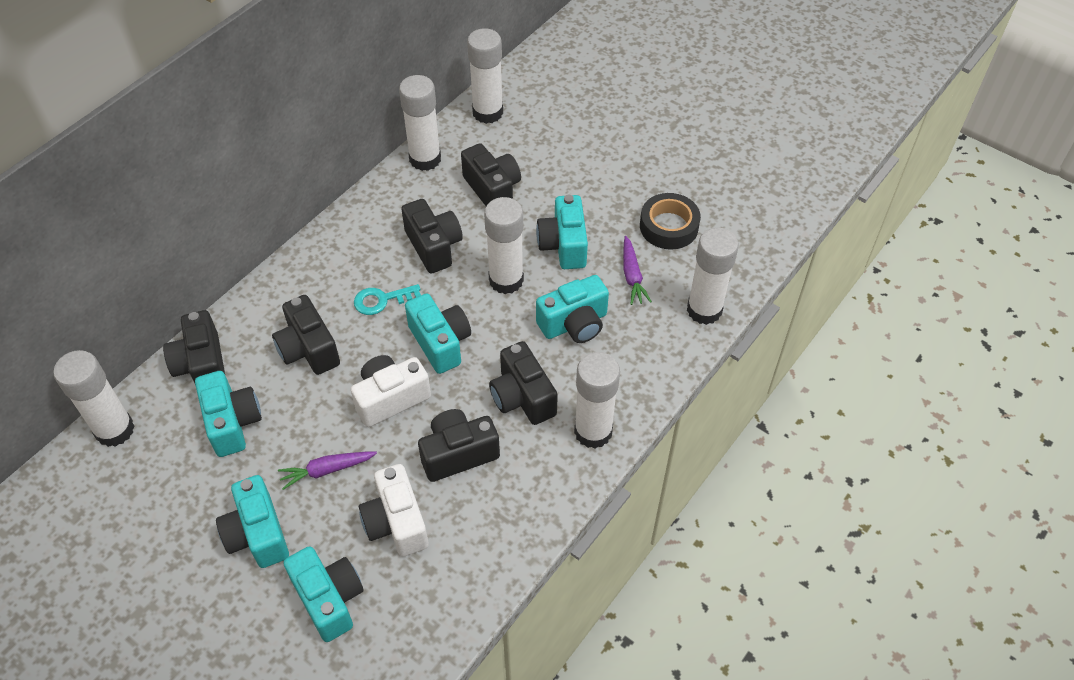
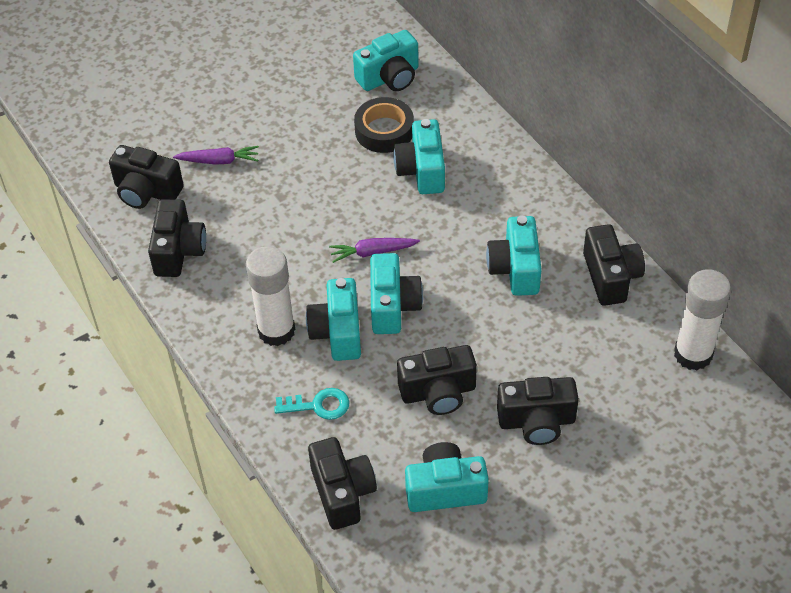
white camera: 2 -> 0
white glue stick: 6 -> 2

